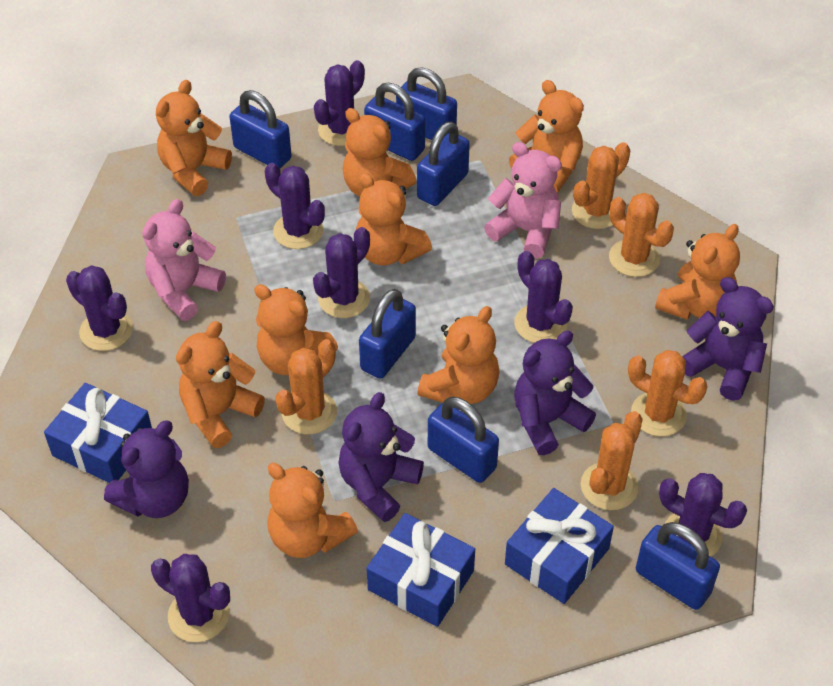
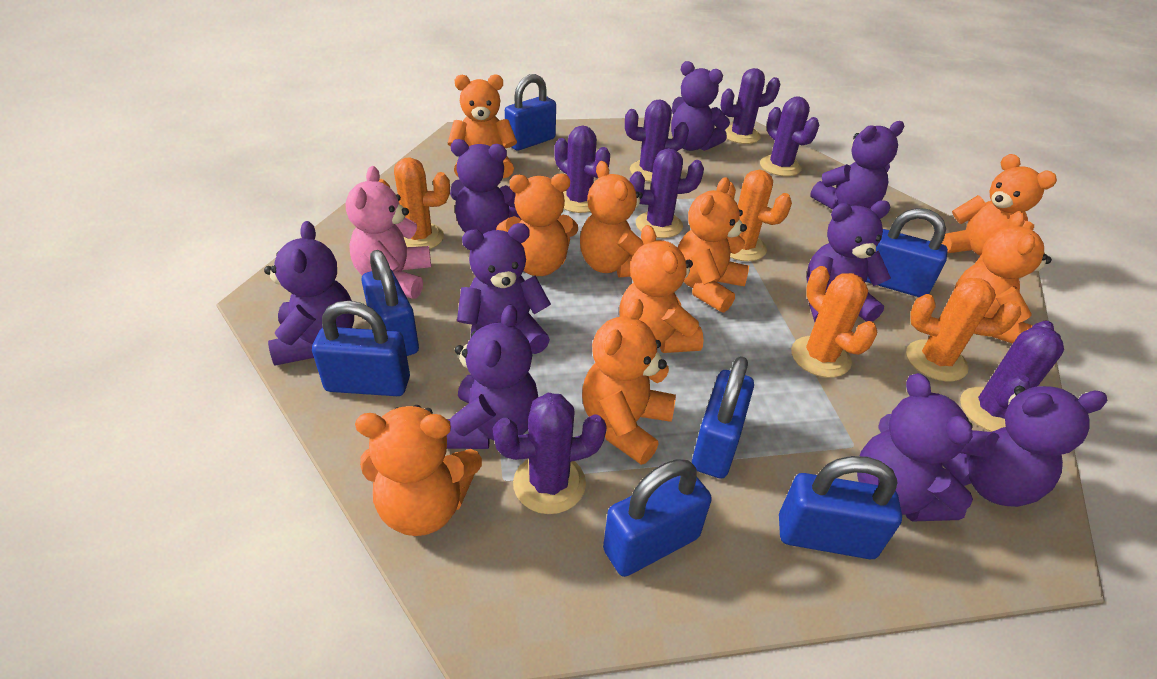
blue gift: 3 -> 0
orange cactus: 5 -> 4
pink teddy bear: 2 -> 1
purple teddy bear: 4 -> 9

